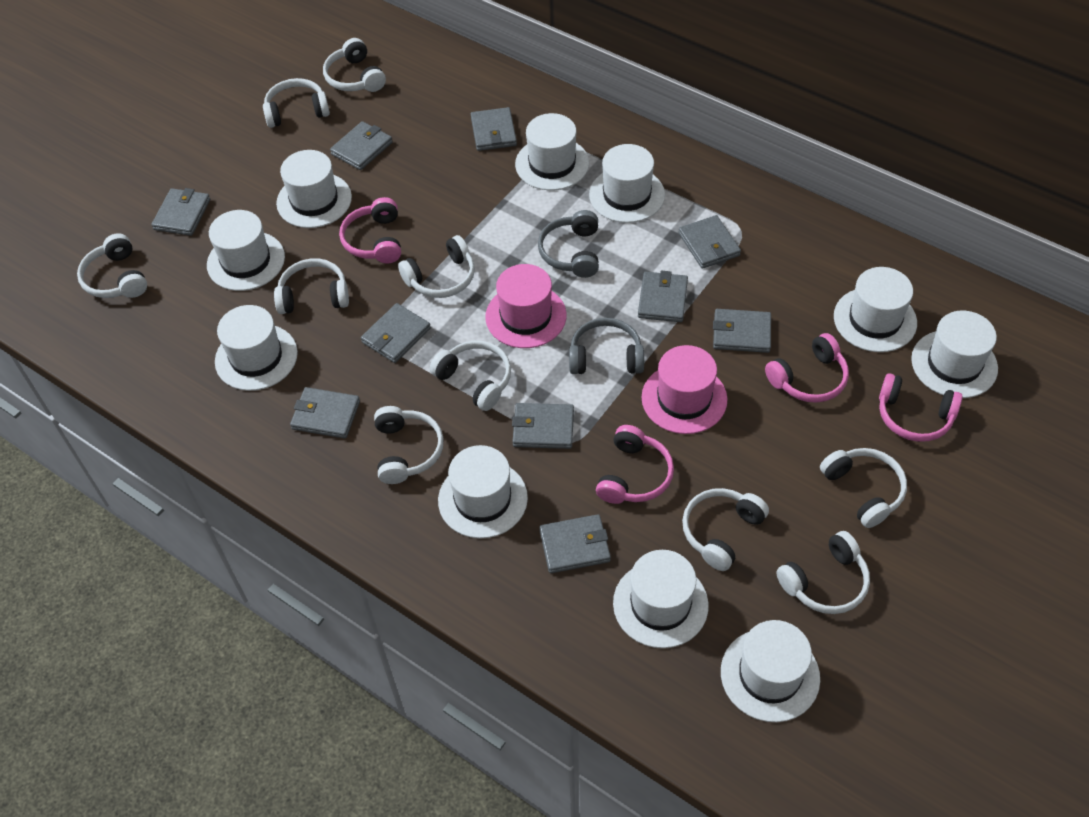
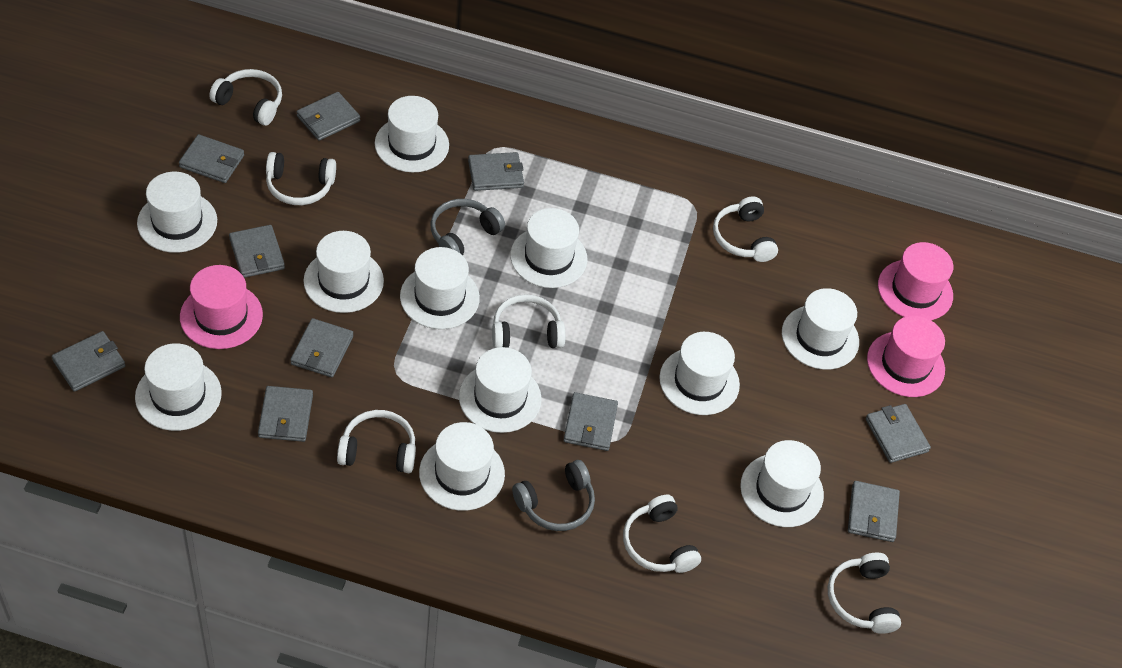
pink hat: 2 -> 3
pink headphones: 4 -> 0
white hat: 10 -> 11
white headphones: 10 -> 7

